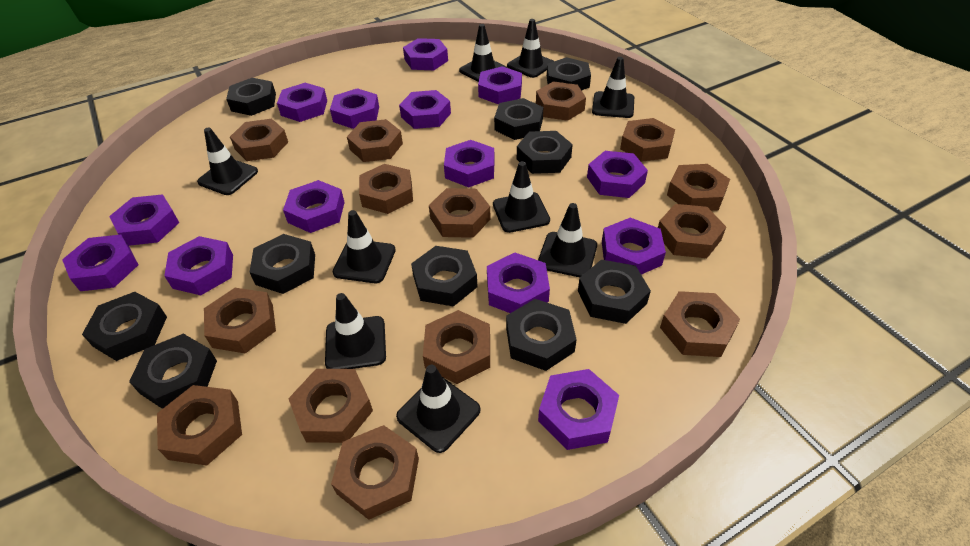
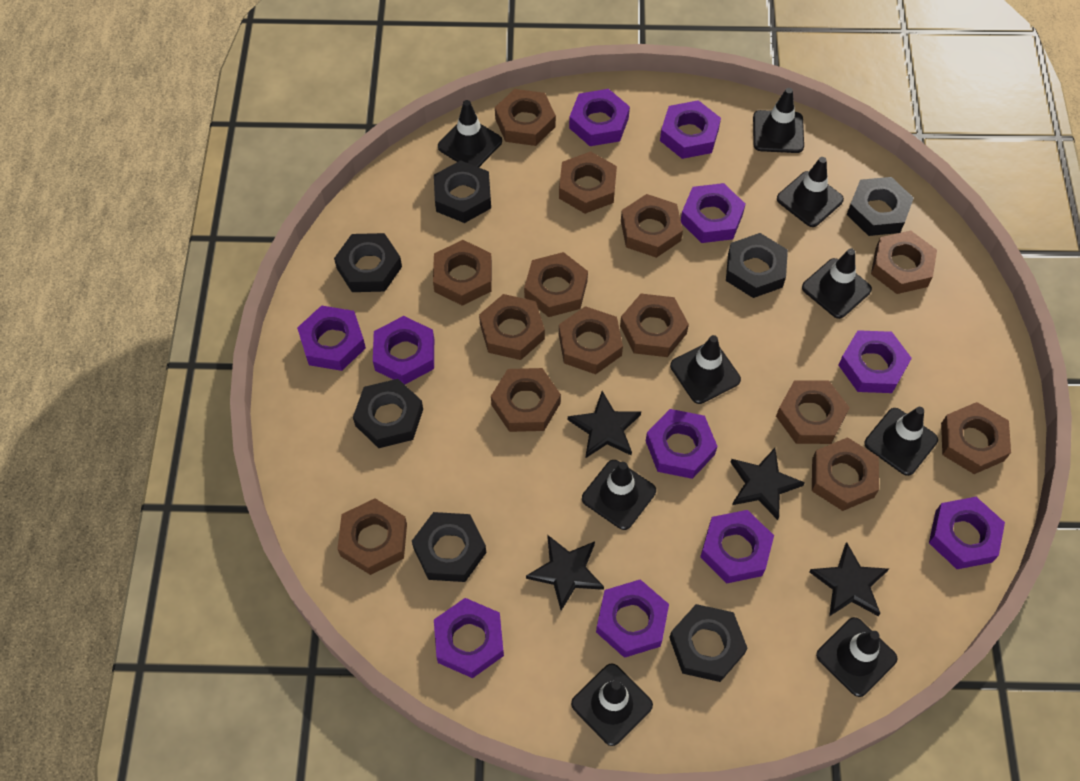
black nut: 10 -> 7
black star: 0 -> 4
purple nut: 14 -> 11

